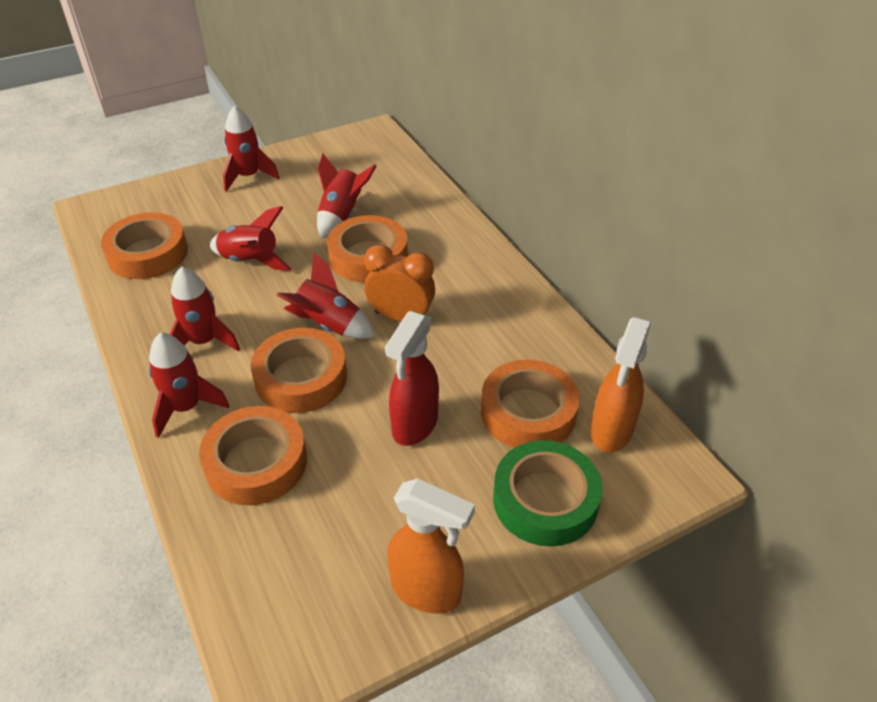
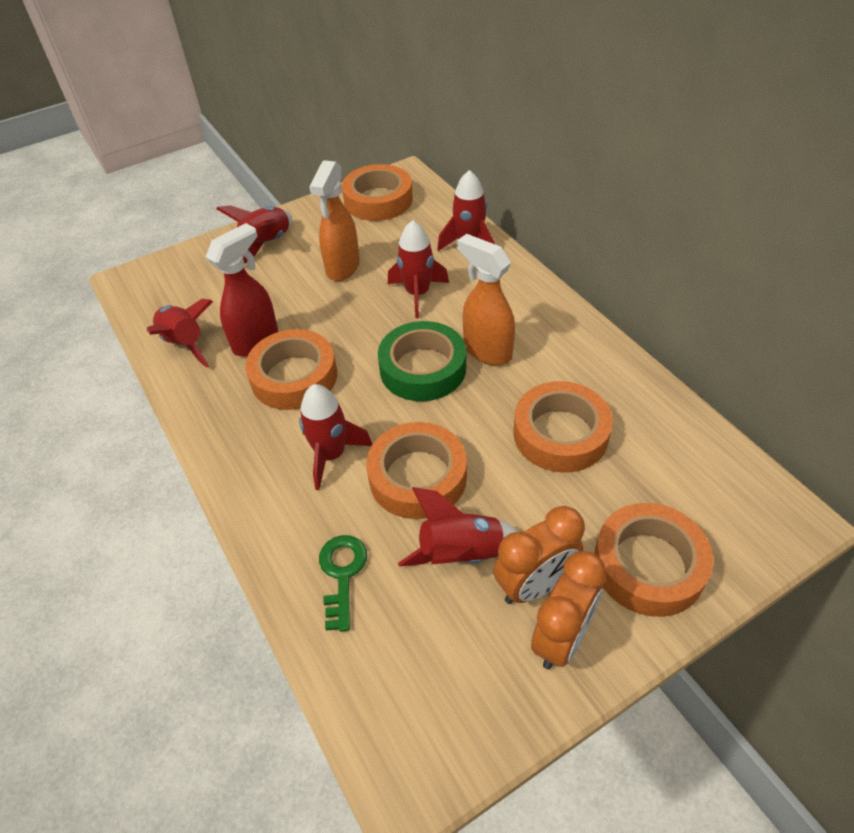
green key: 0 -> 1
orange clock: 1 -> 2

